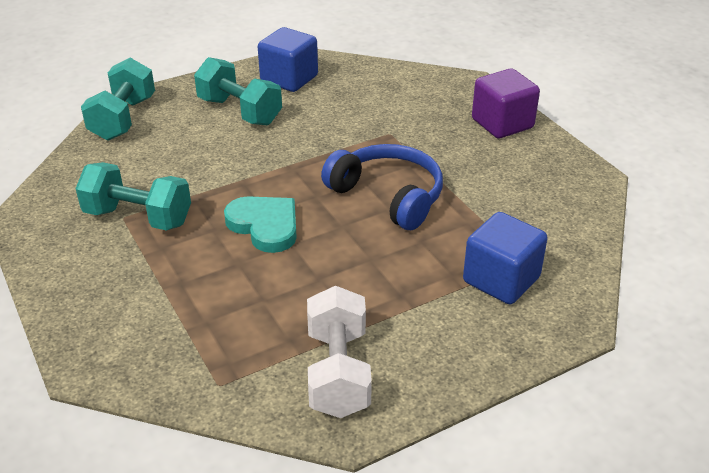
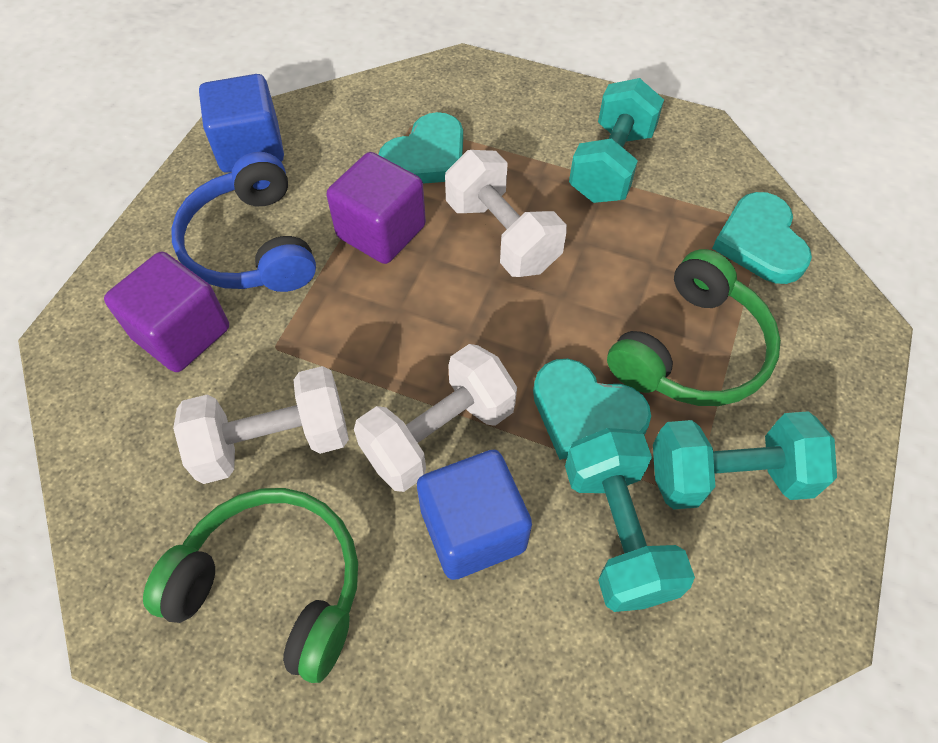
green headphones: 0 -> 2
purple cube: 1 -> 2
turquoise heart: 1 -> 3
white dumbbell: 1 -> 3

